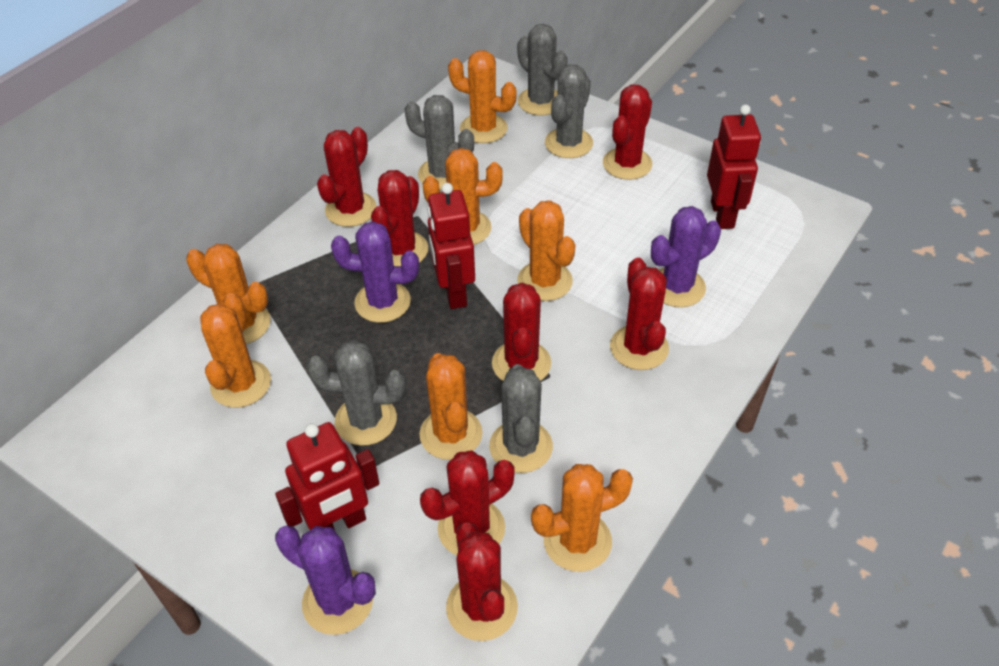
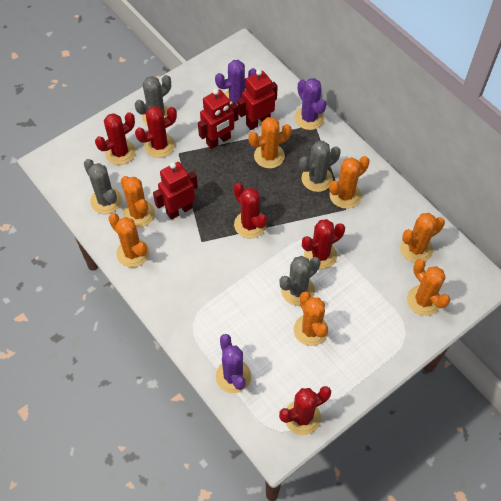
grey cactus: 5 -> 4
red cactus: 7 -> 5

